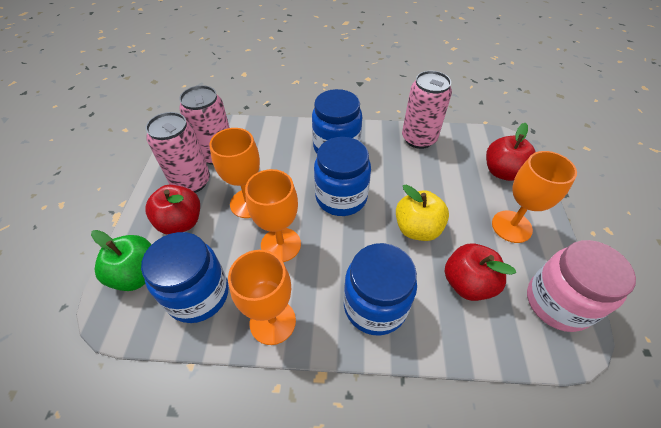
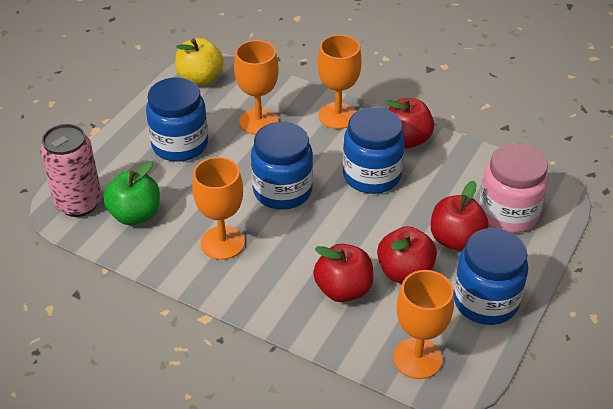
pink can: 3 -> 1
red apple: 3 -> 4

